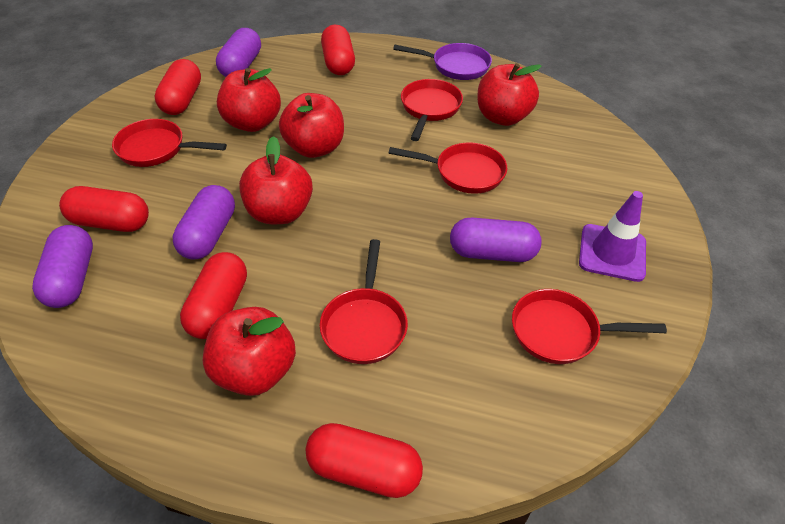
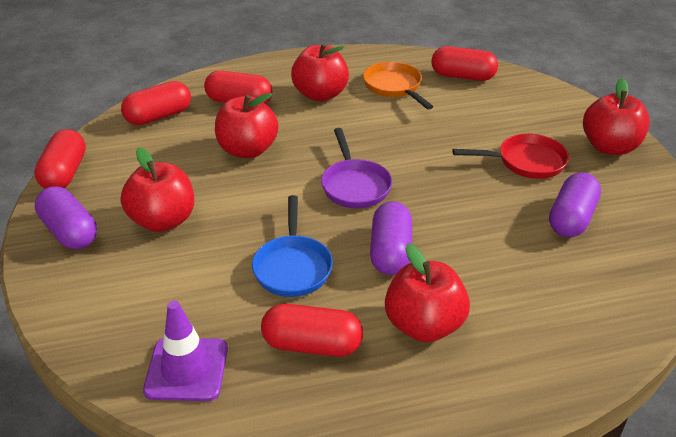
blue pan: 0 -> 1
orange pan: 0 -> 1
purple capsule: 4 -> 3
red pan: 5 -> 1

